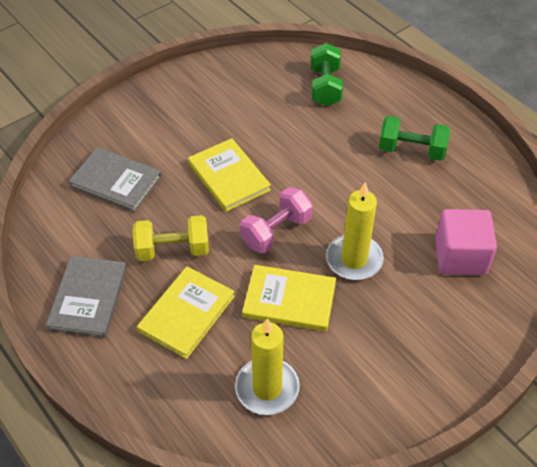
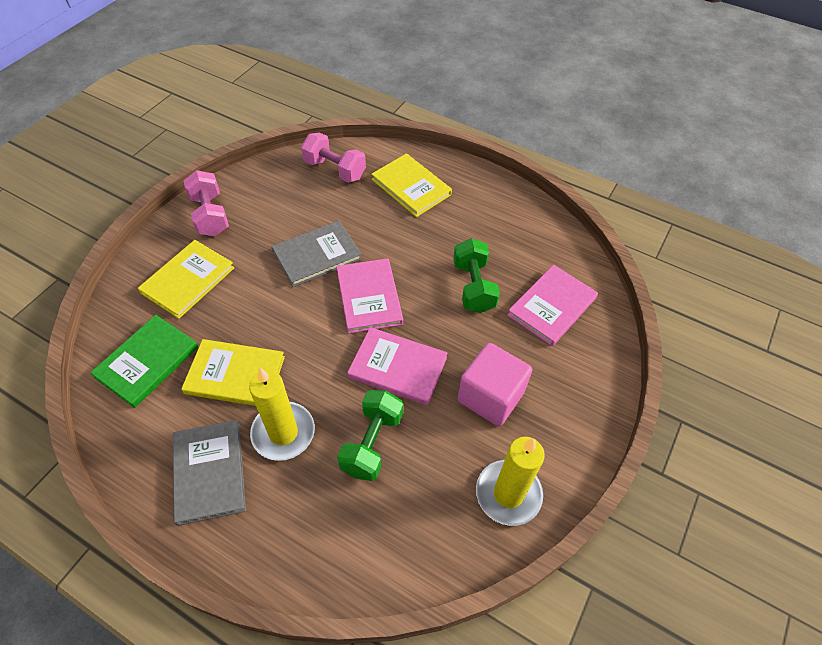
green book: 0 -> 1
pink book: 0 -> 3
pink dumbbell: 1 -> 2
yellow dumbbell: 1 -> 0

